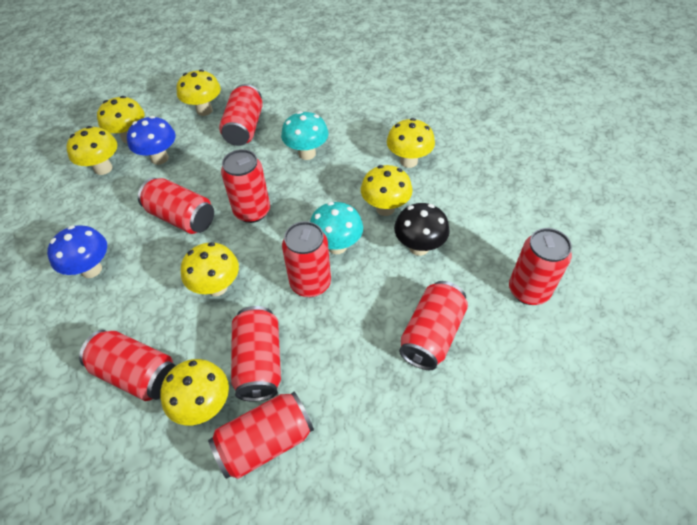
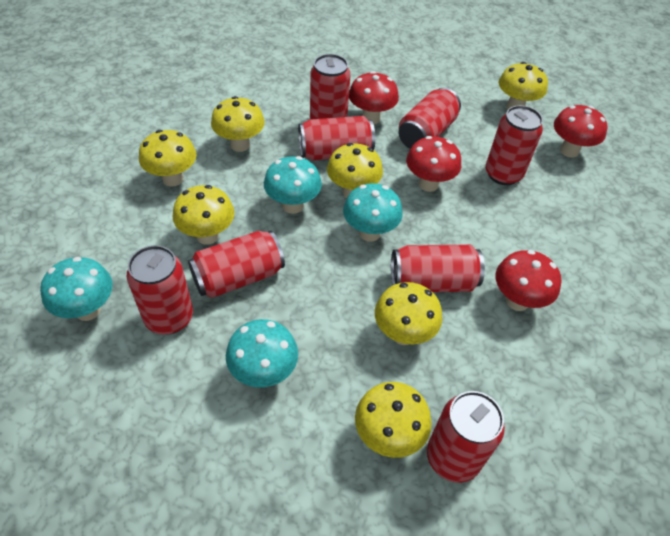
black mushroom: 1 -> 0
blue mushroom: 2 -> 0
red can: 9 -> 8
red mushroom: 0 -> 4
turquoise mushroom: 2 -> 4

